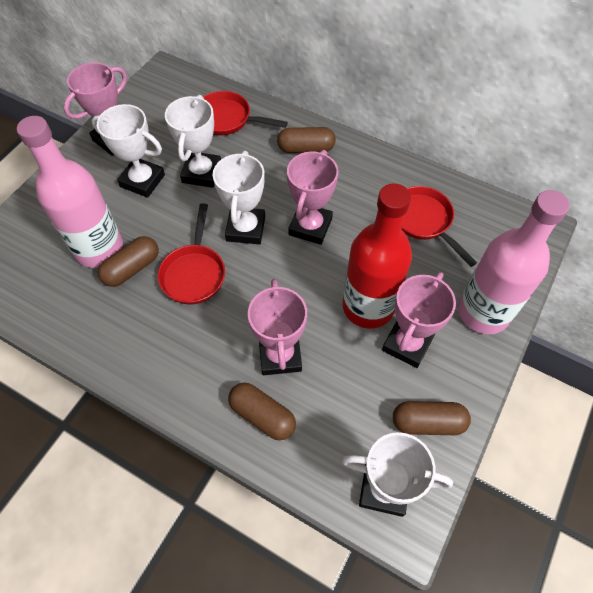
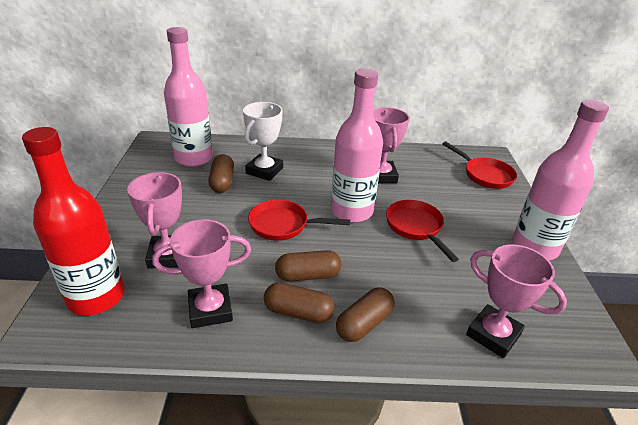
pink bottle: 2 -> 3
white trophy: 4 -> 1

